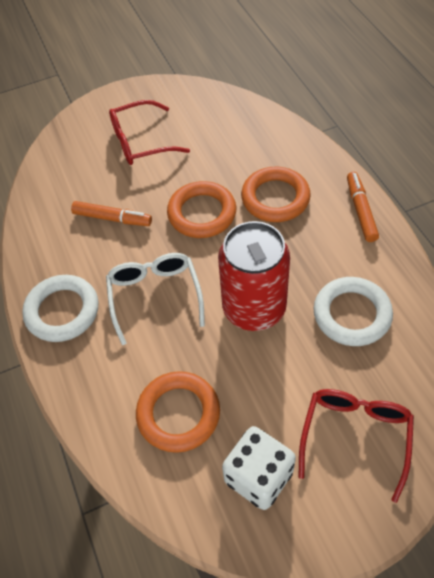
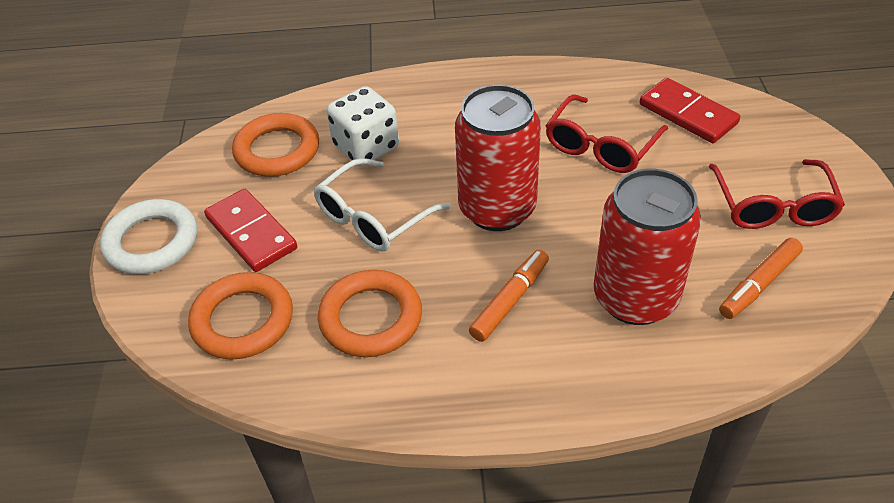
red can: 1 -> 2
red domino: 0 -> 2
white ring: 2 -> 1

